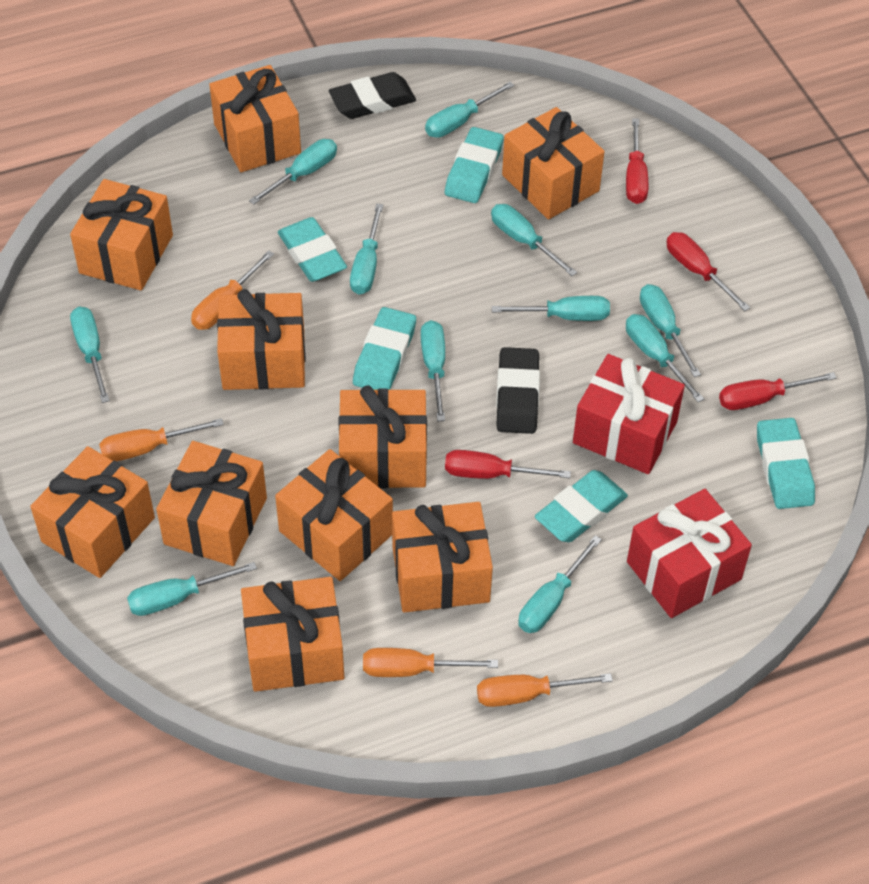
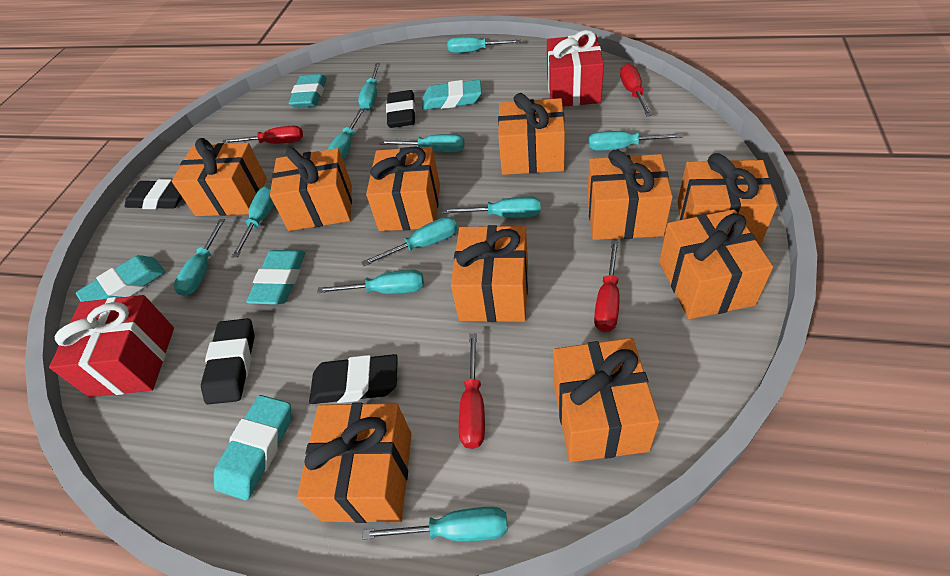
black eraser: 2 -> 4
orange screwdriver: 4 -> 0

